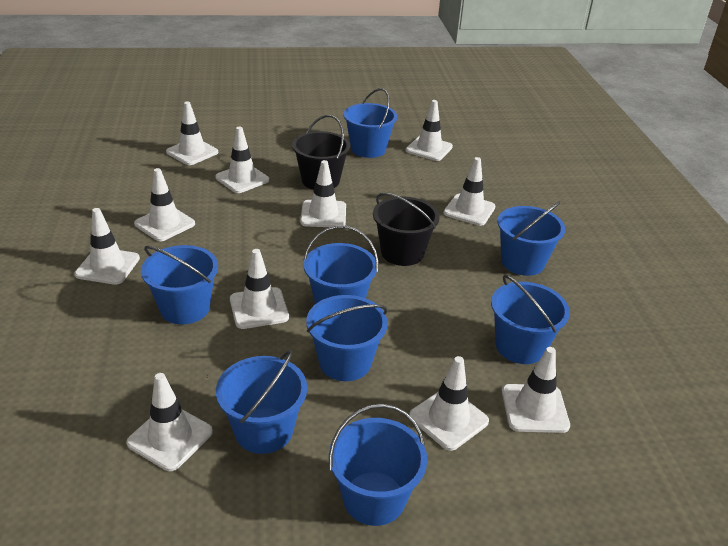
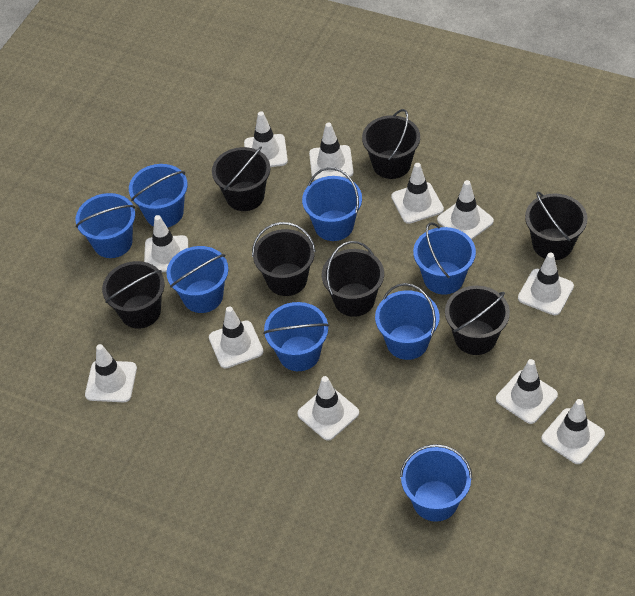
black bucket: 2 -> 7

